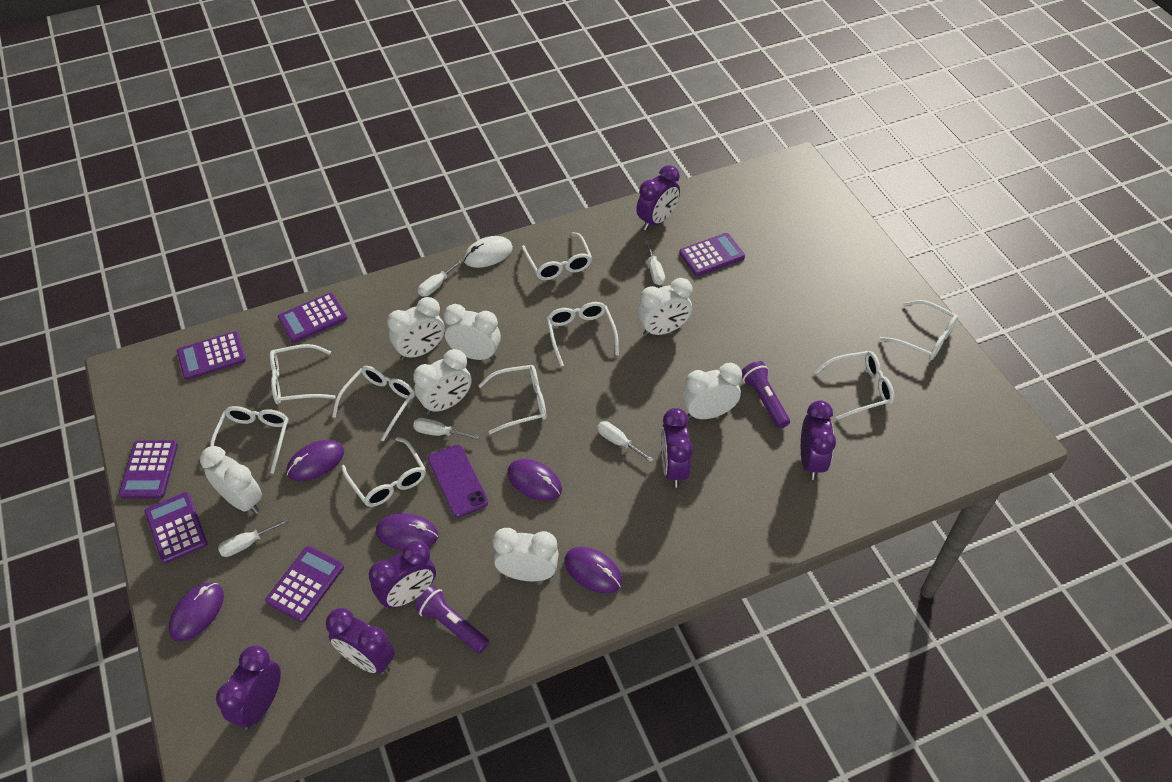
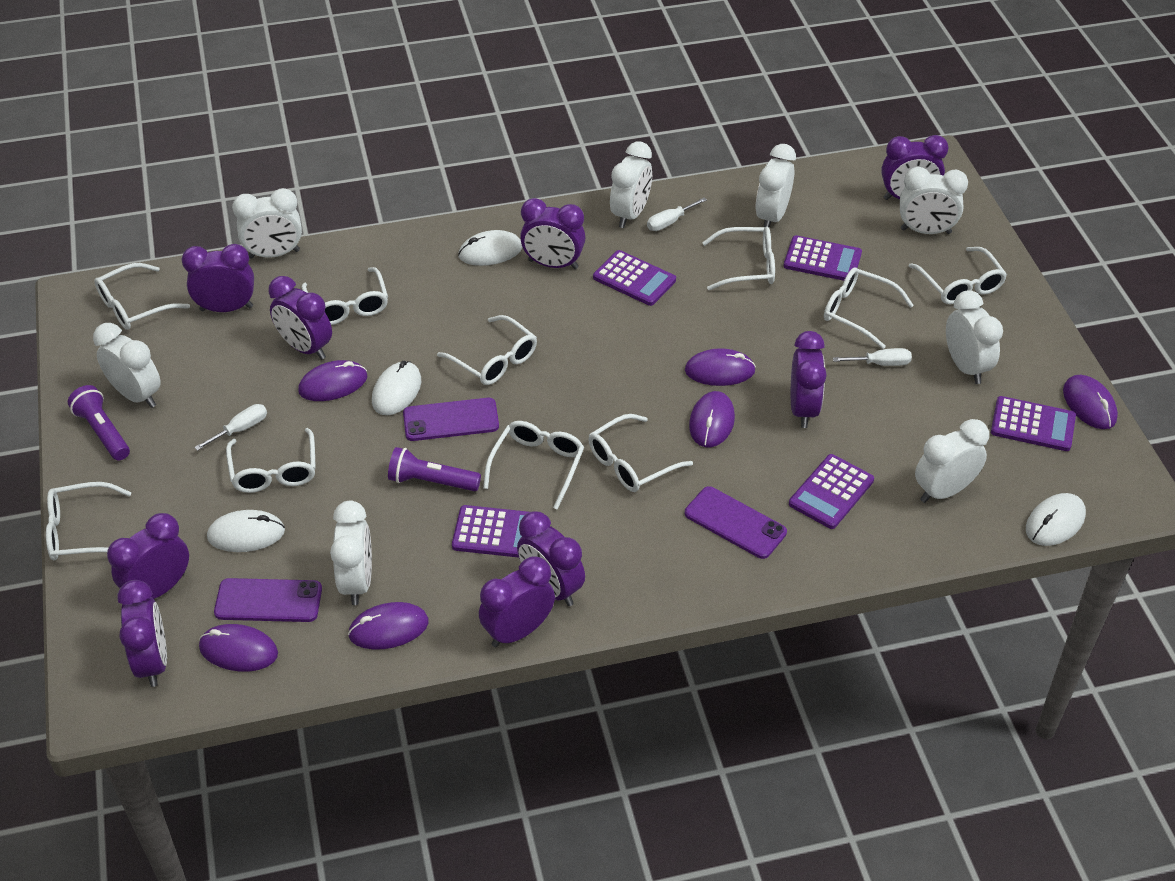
purple calculator: 6 -> 5
purple clock: 6 -> 9
purple mouse: 5 -> 6
purple phone: 1 -> 3
white clock: 7 -> 8
white glasses: 9 -> 10
white mouse: 1 -> 4
white screwdriver: 5 -> 3

